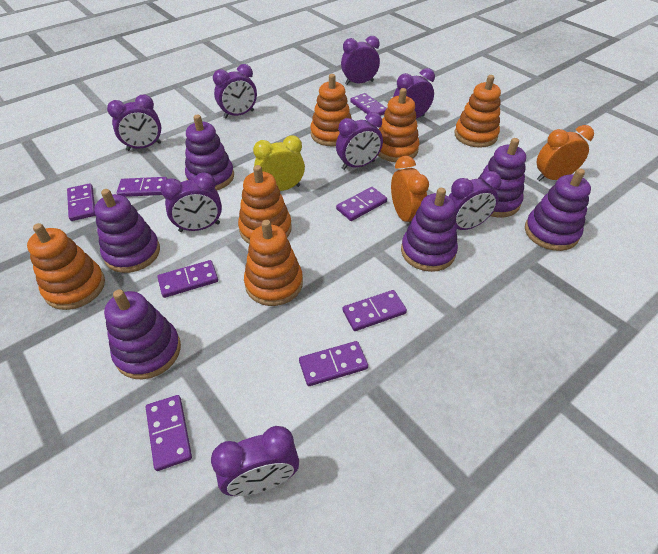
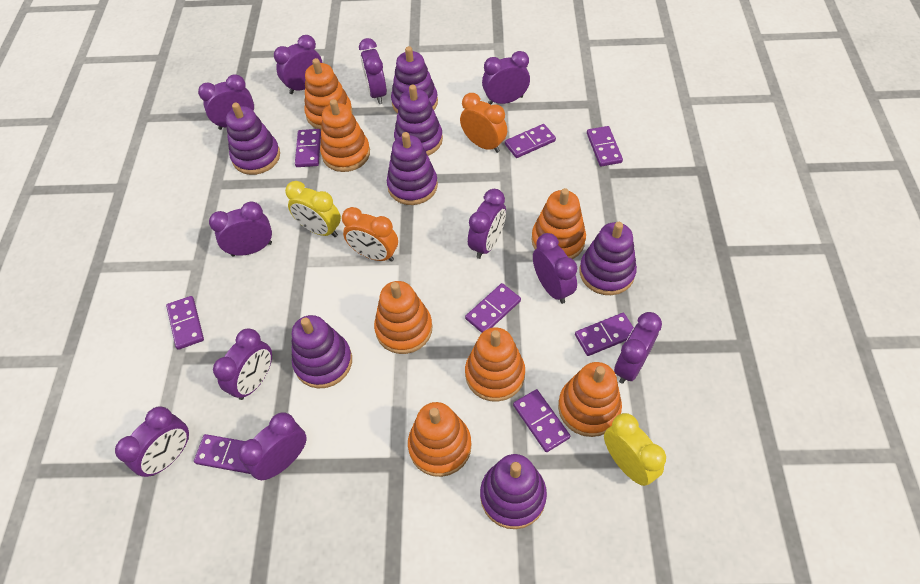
orange stacking toy: 6 -> 7
purple clock: 8 -> 11
purple stacking toy: 6 -> 7
yellow clock: 1 -> 2

